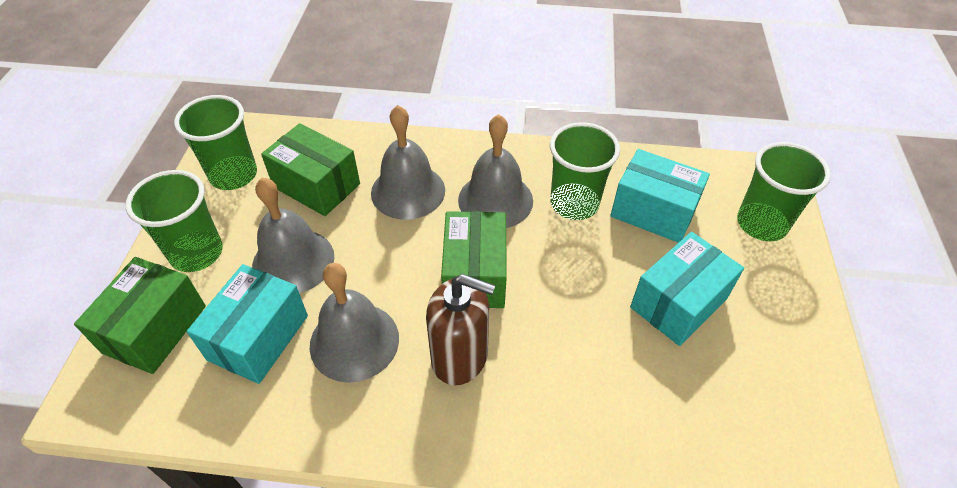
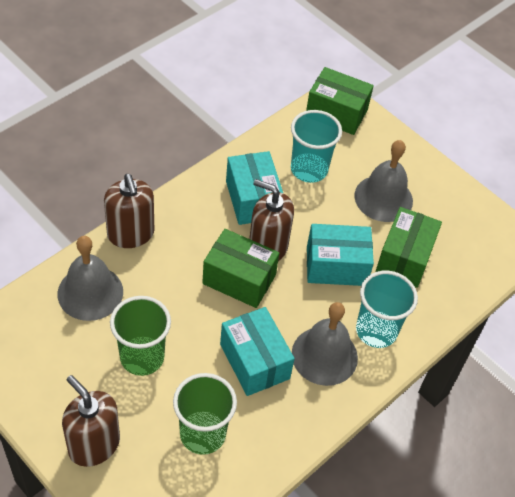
brown soap dispenser: 1 -> 3
green cup: 4 -> 2
grey bell: 4 -> 3
turquoise cup: 0 -> 2

